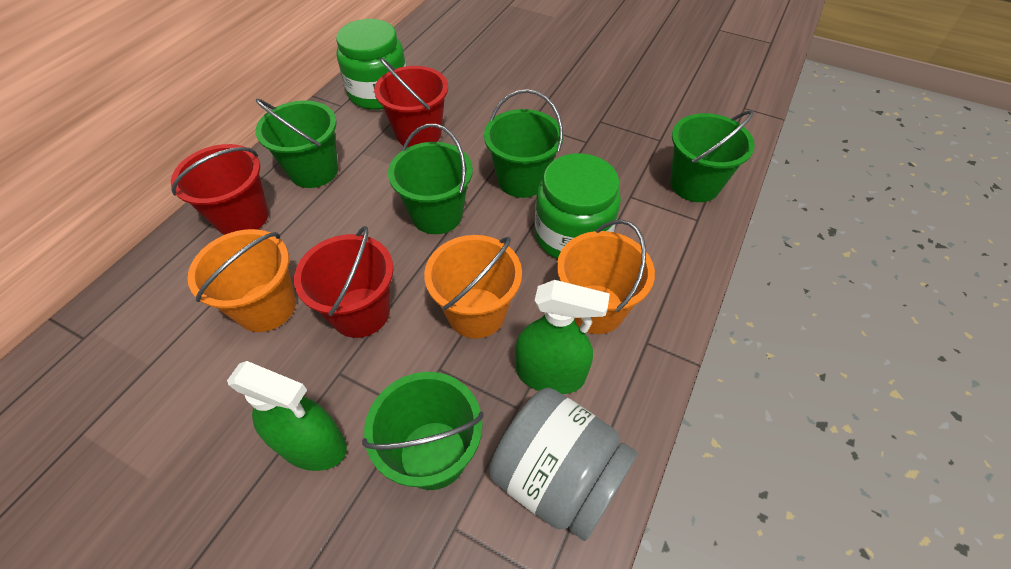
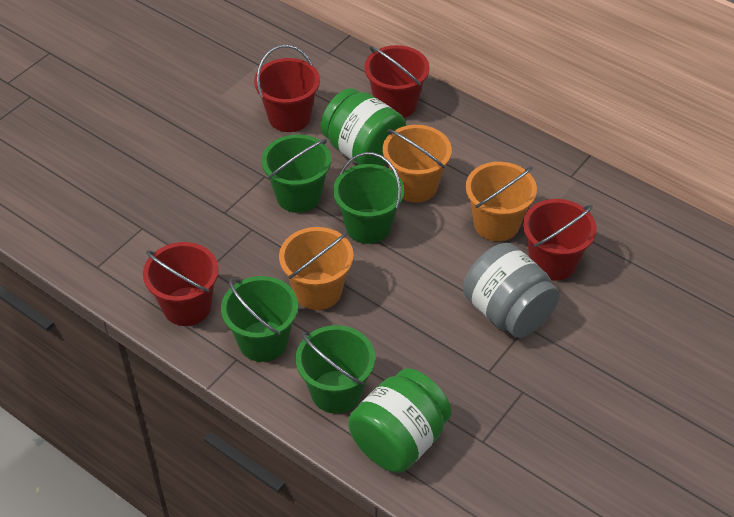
green bucket: 5 -> 4
green spray bottle: 2 -> 0
red bucket: 3 -> 4

